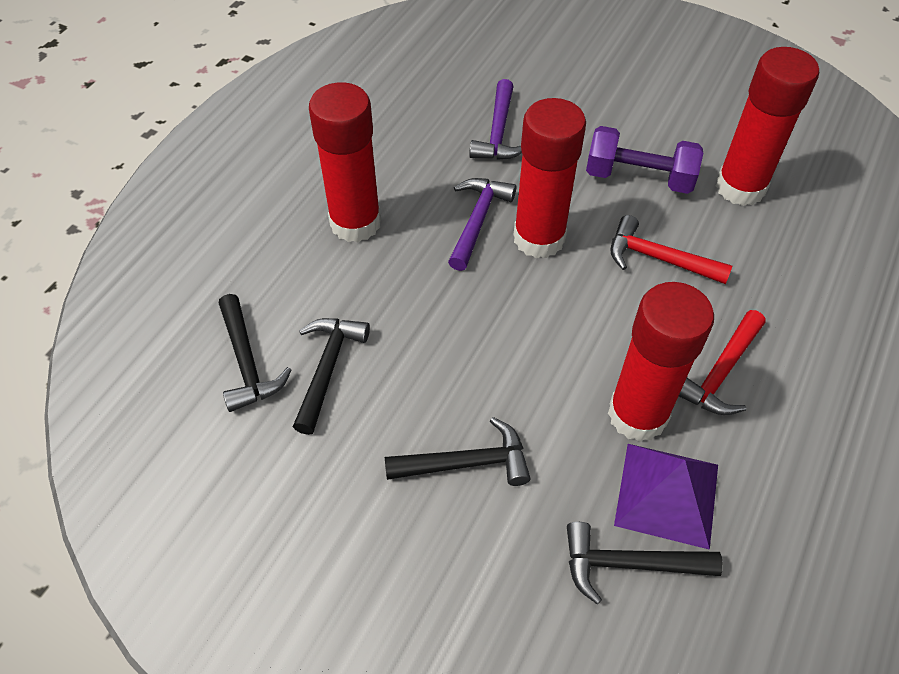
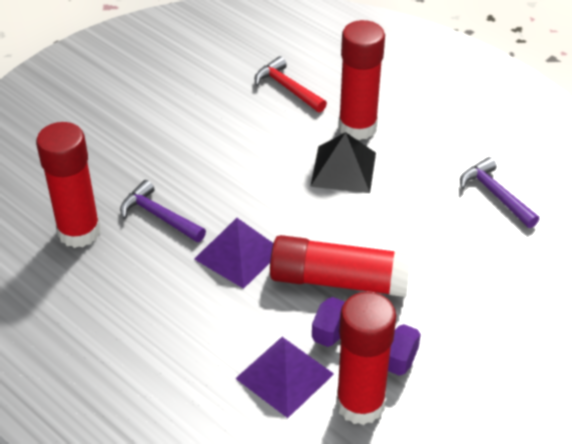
black hammer: 4 -> 0
black pyramid: 0 -> 1
purple pyramid: 1 -> 2
red hammer: 2 -> 1

